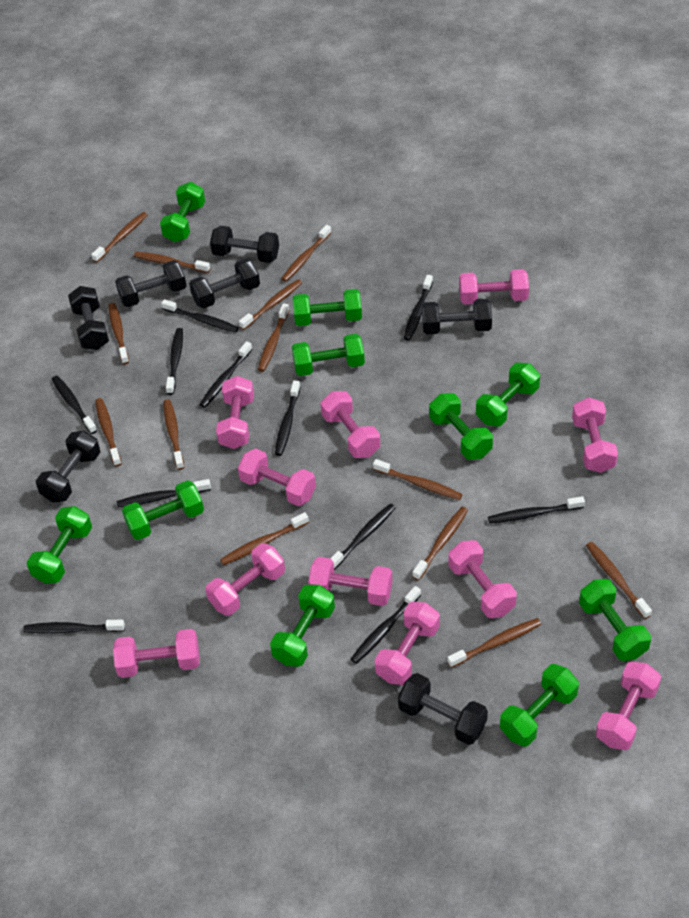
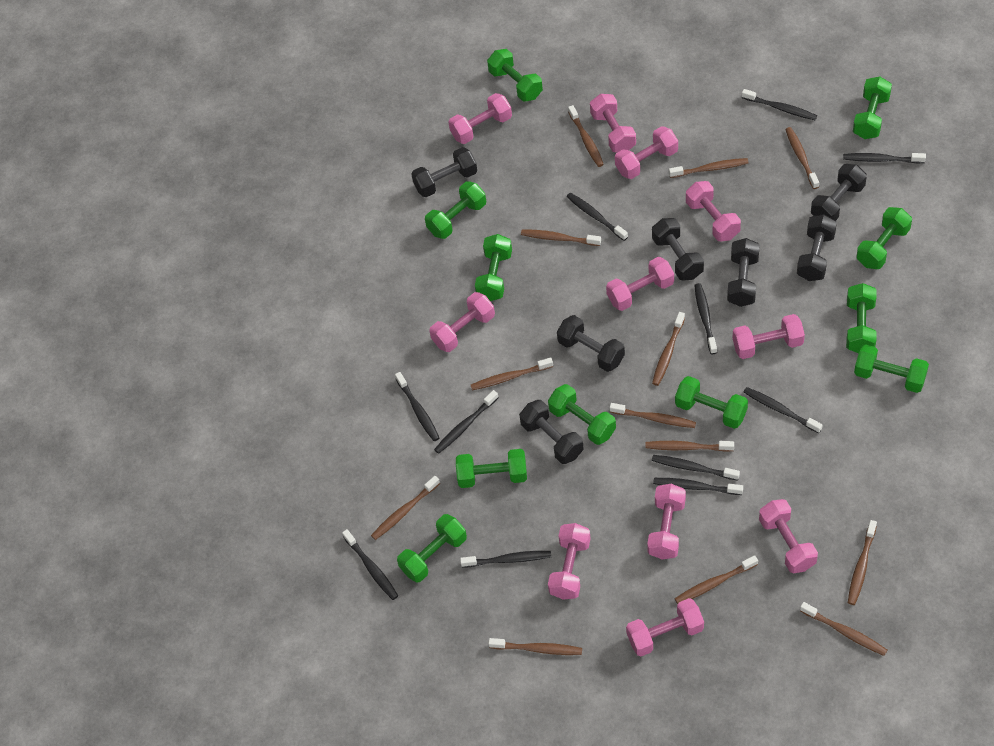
green dumbbell: 10 -> 11

